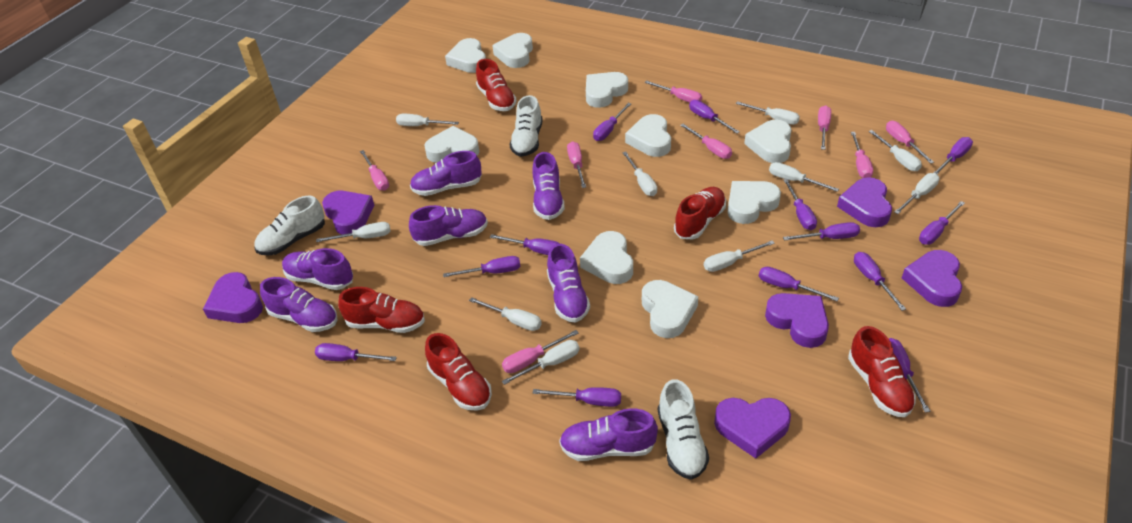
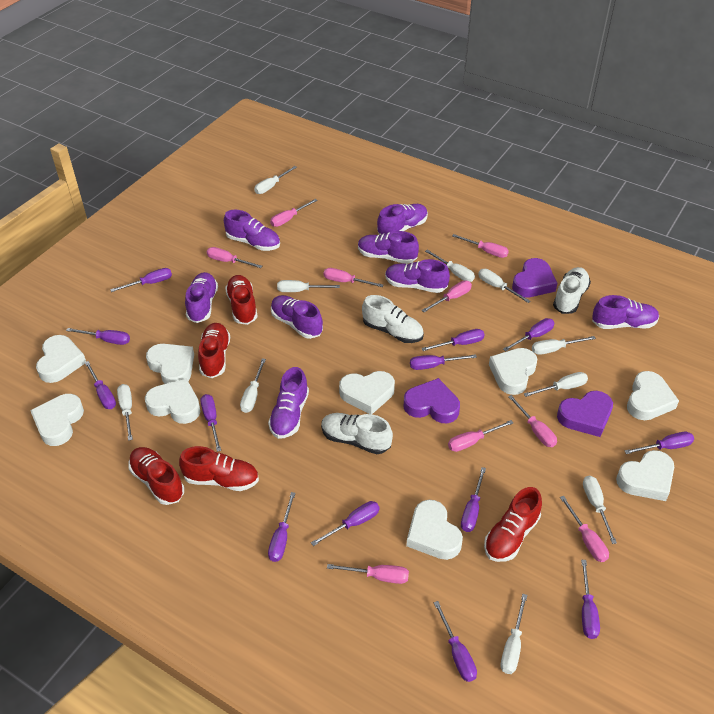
pink screwdriver: 8 -> 9
purple heart: 6 -> 3
purple shoe: 7 -> 8

